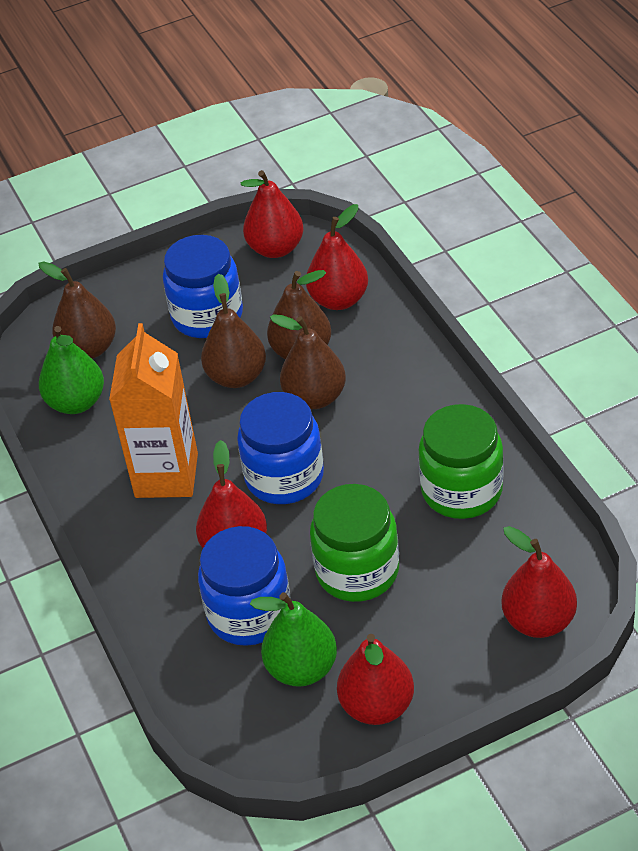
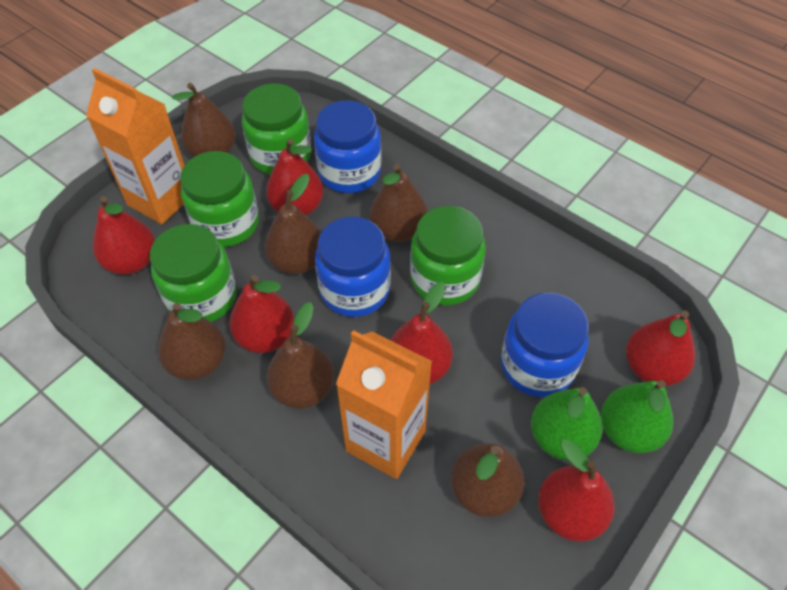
brown pear: 4 -> 6
green jar: 2 -> 4
orange carton: 1 -> 2
red pear: 5 -> 6

